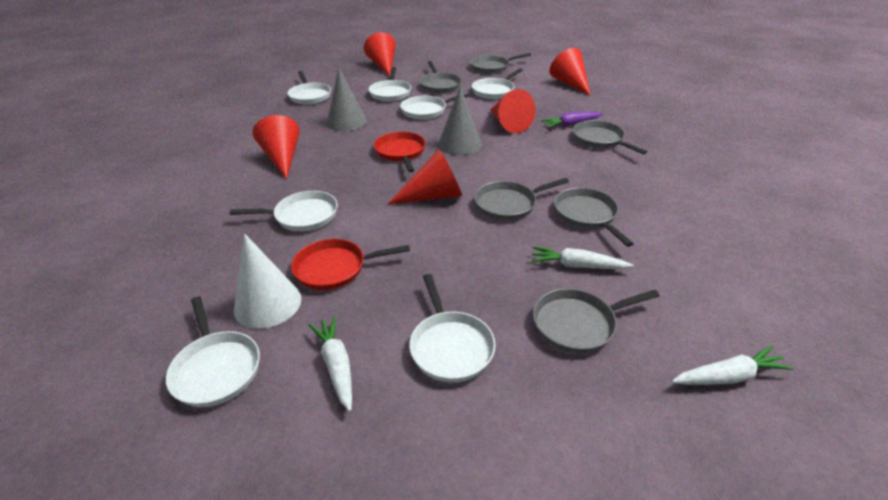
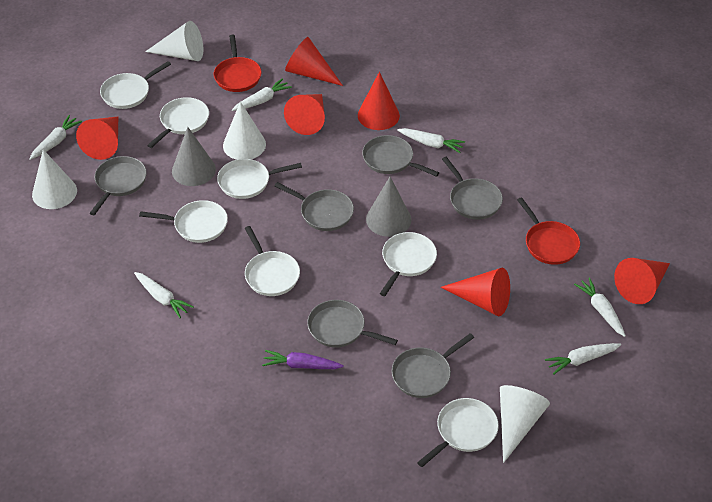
red cone: 5 -> 6
white carrot: 3 -> 6
white cone: 1 -> 4

